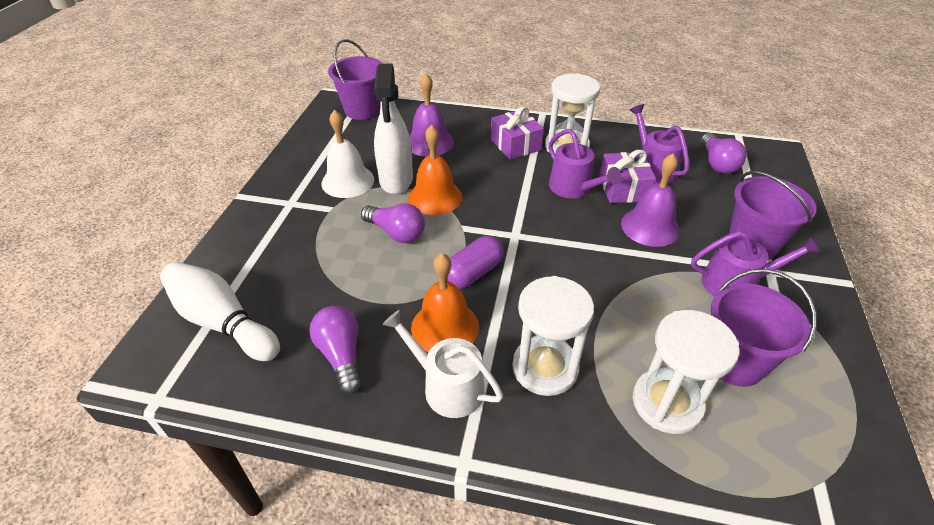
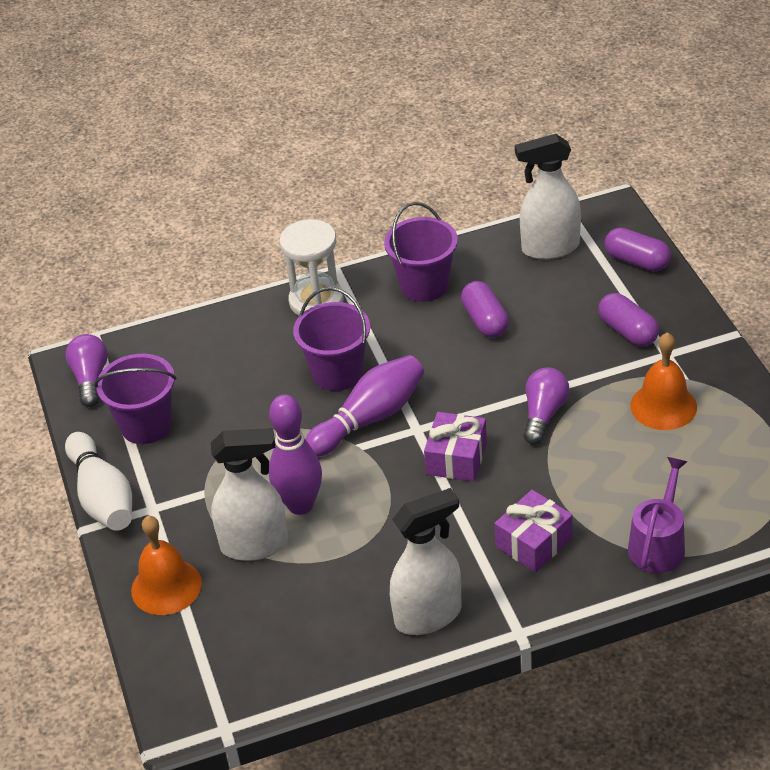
purple bell: 2 -> 0
purple bowling pin: 0 -> 2
purple capsule: 1 -> 3
purple light bulb: 3 -> 2
purple watering can: 3 -> 1
white bell: 1 -> 0
white hourglass: 3 -> 1
white spray bottle: 1 -> 3
white watering can: 1 -> 0

